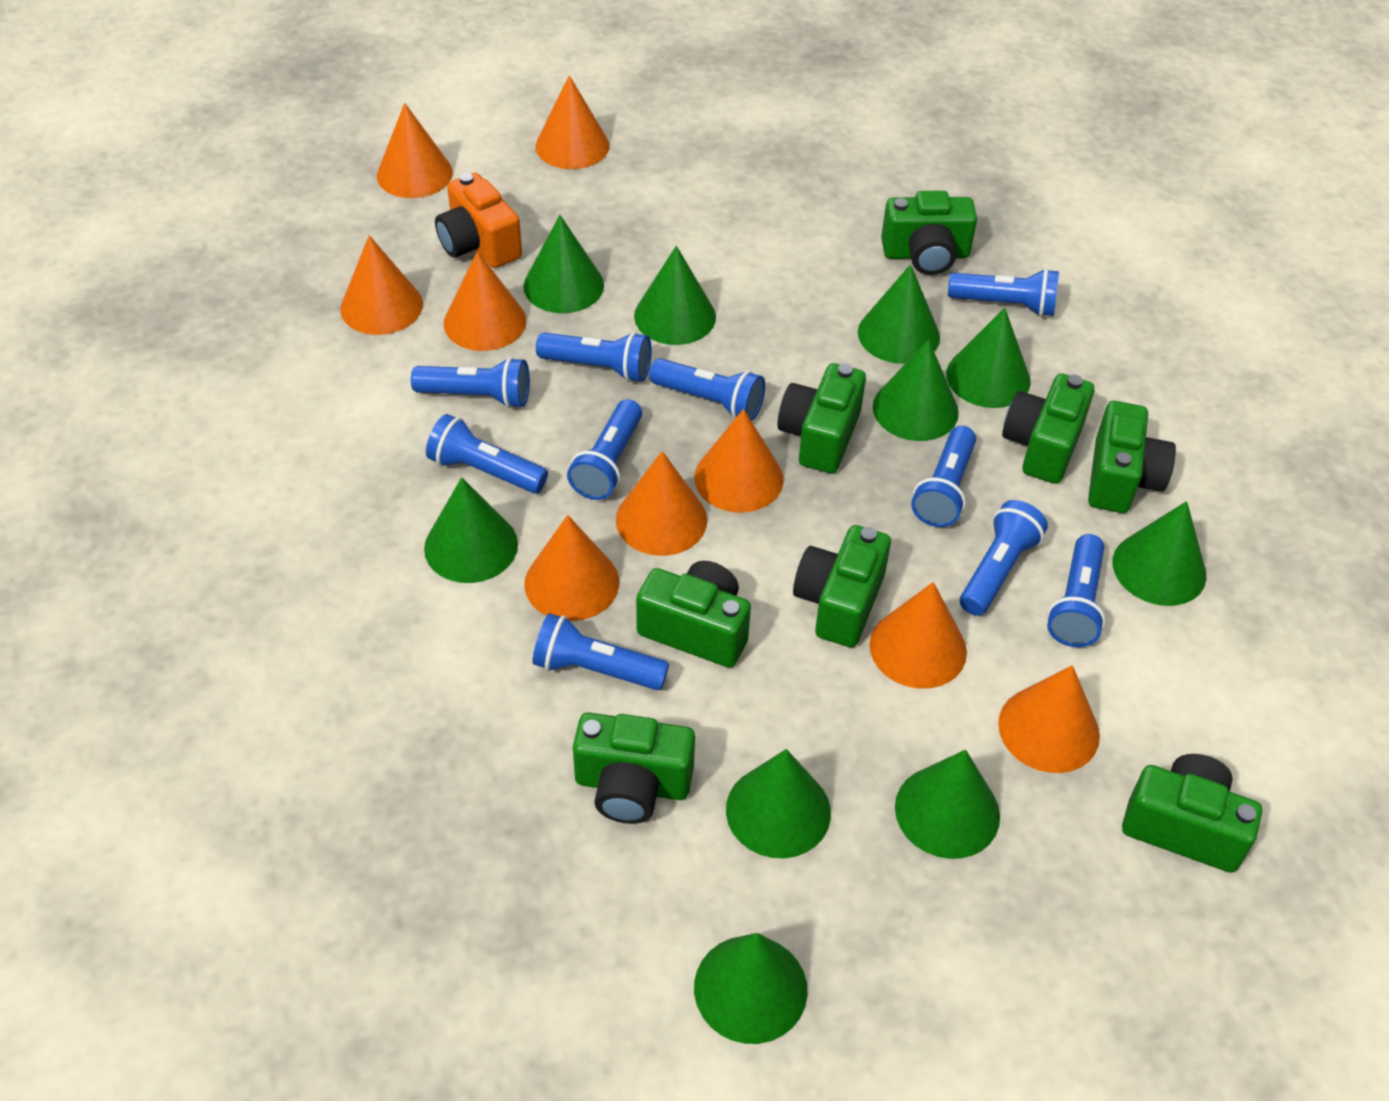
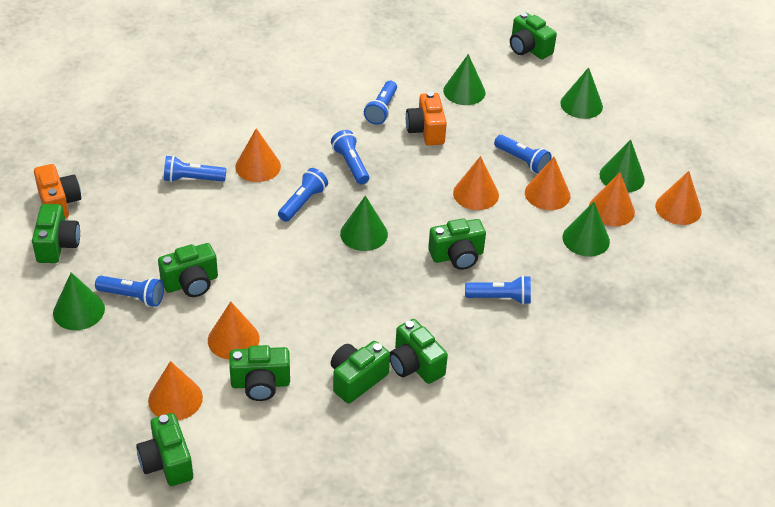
blue flashlight: 10 -> 7
green cone: 10 -> 6
orange camera: 1 -> 2
orange cone: 9 -> 7

